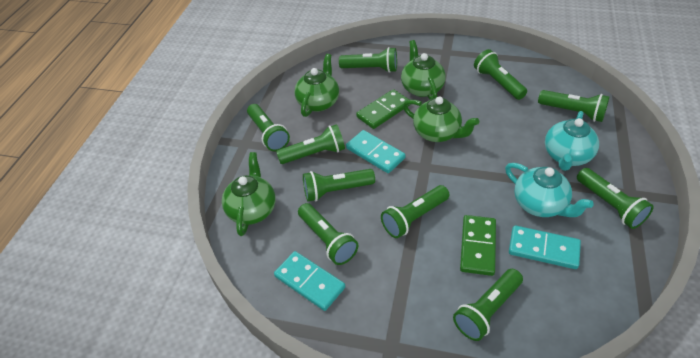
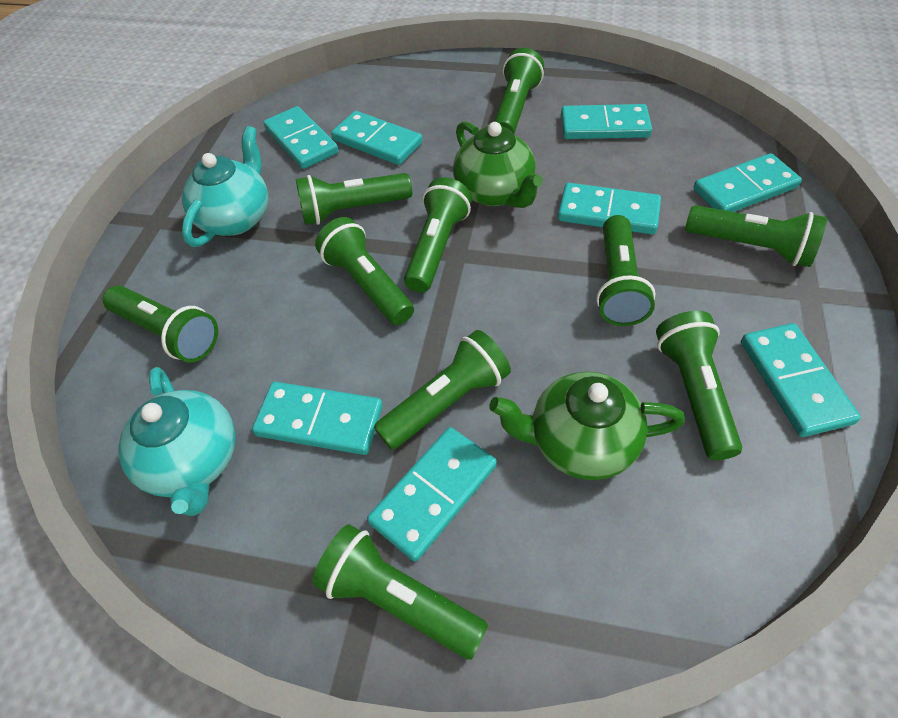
green domino: 2 -> 0
green teapot: 4 -> 2
turquoise domino: 3 -> 8

